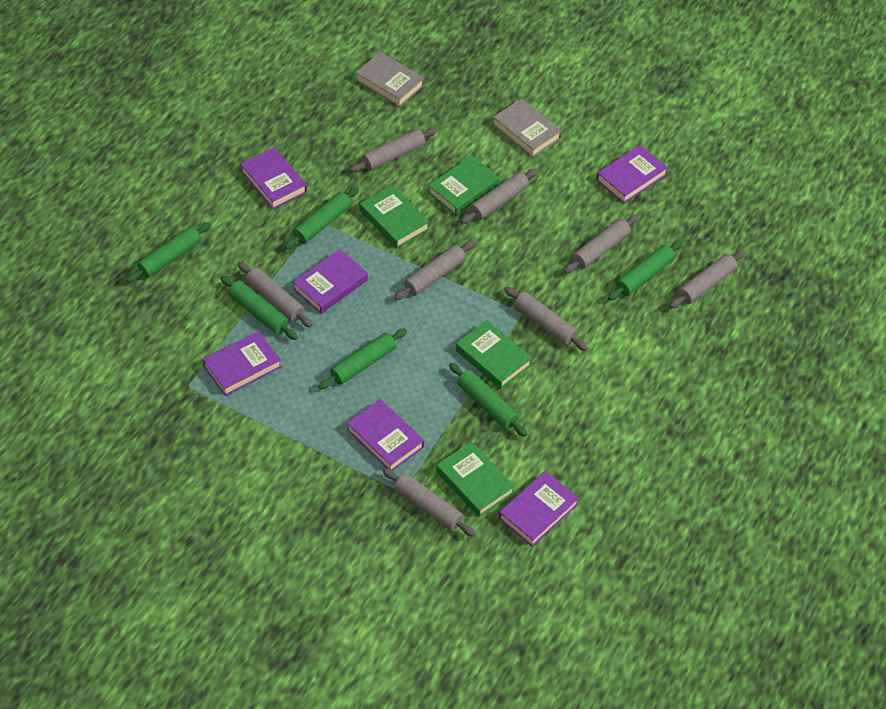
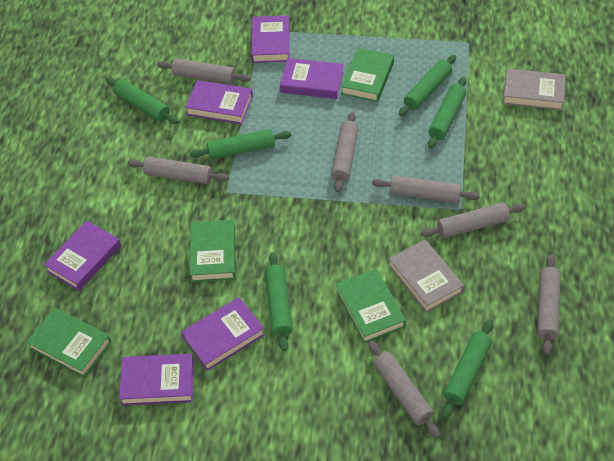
grey rolling pin: 8 -> 7

